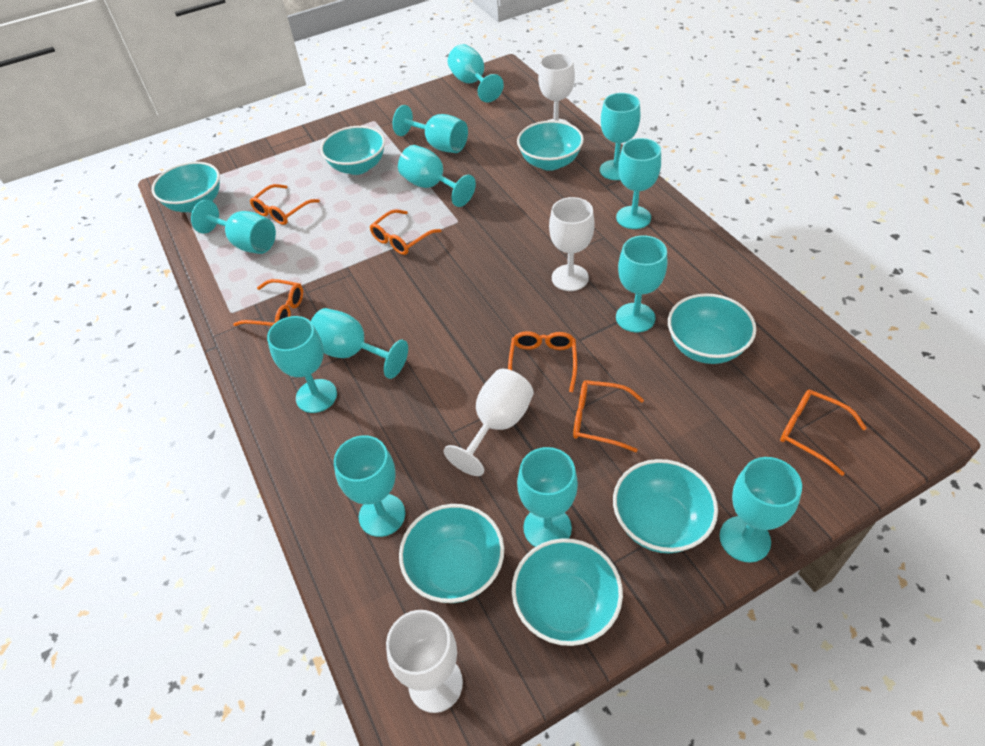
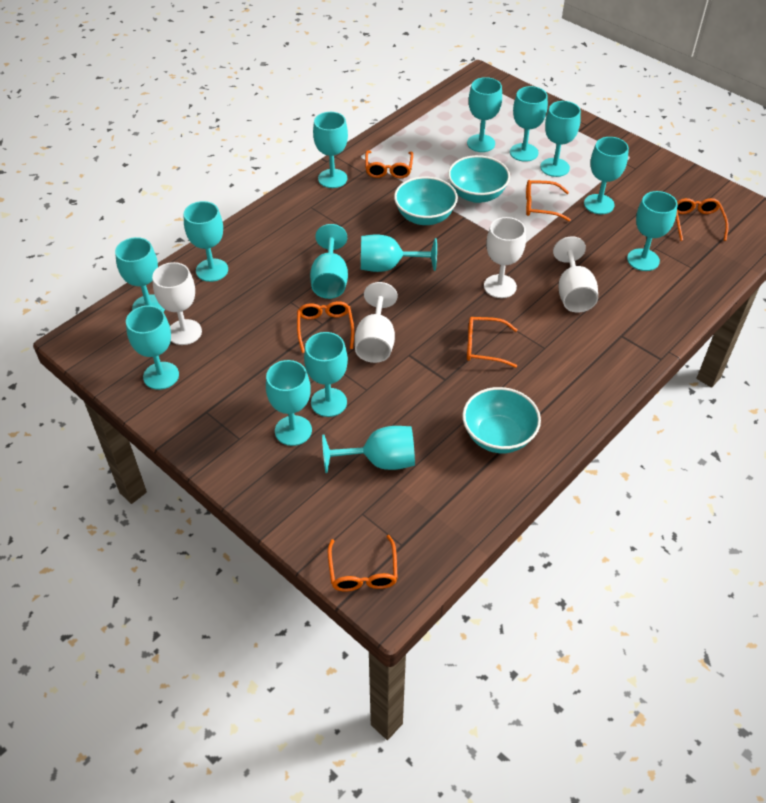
turquoise bowl: 7 -> 3
turquoise goblet: 12 -> 14

